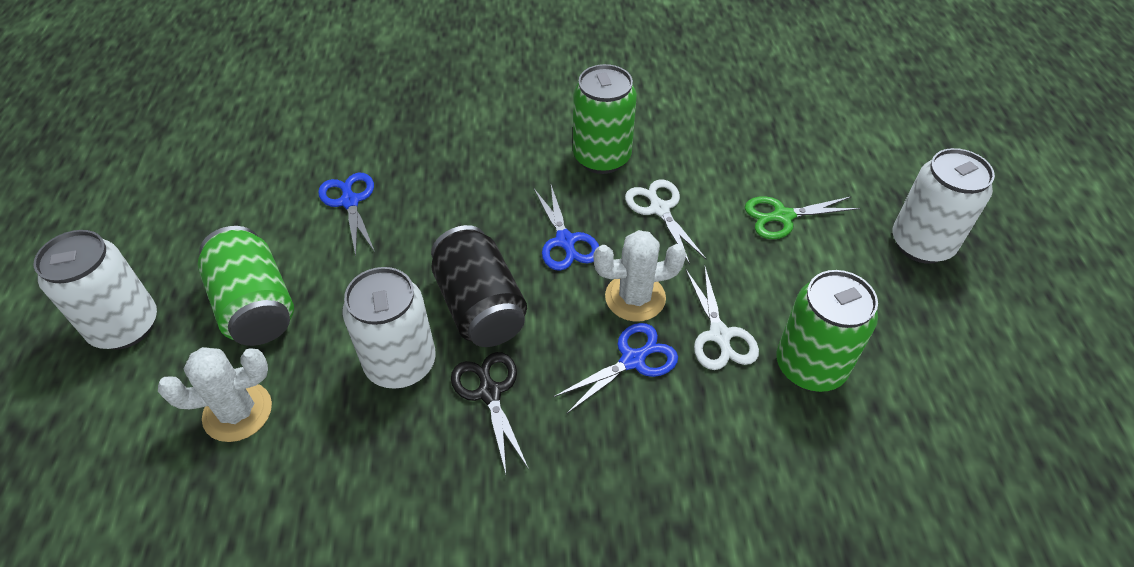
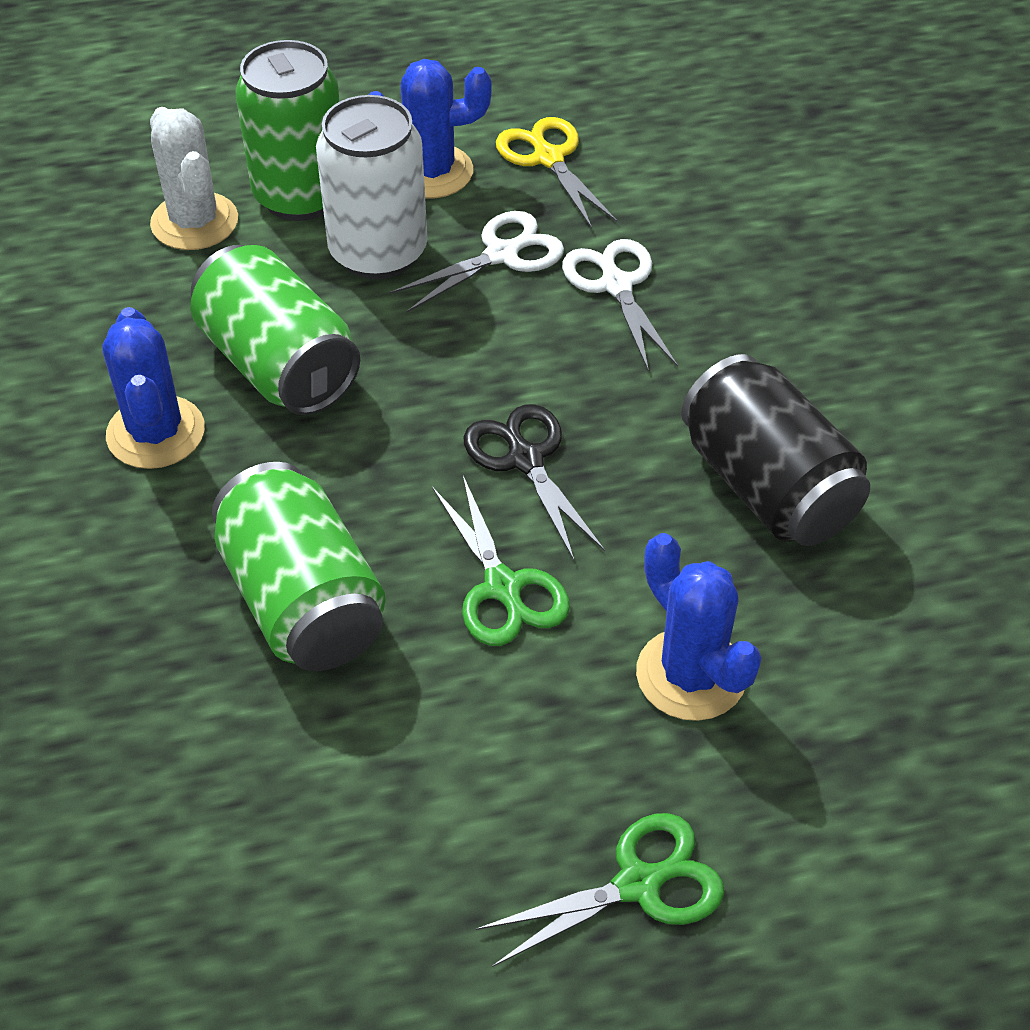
blue cactus: 0 -> 3
blue scissors: 3 -> 0
green scissors: 1 -> 2
white cactus: 2 -> 1
white can: 3 -> 1
yellow scissors: 0 -> 1

